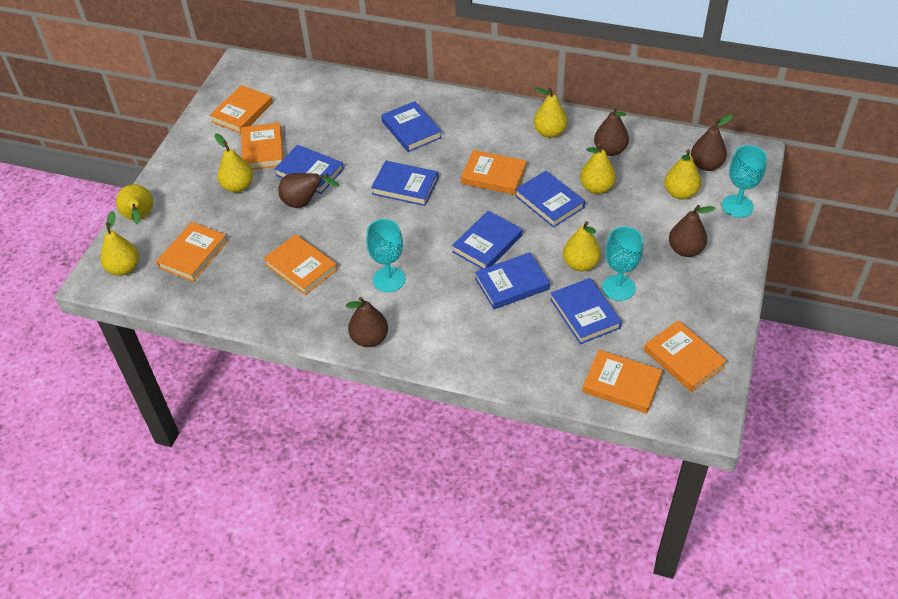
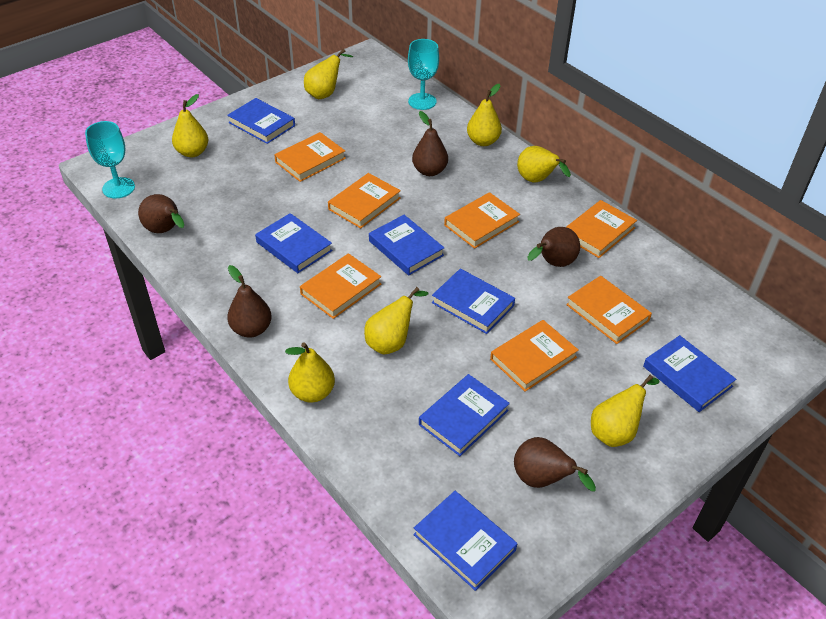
turquoise goblet: 3 -> 2

